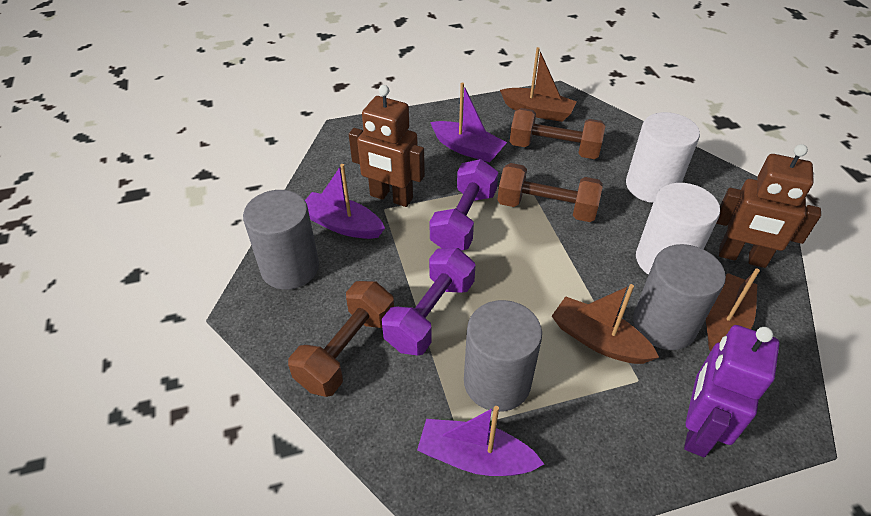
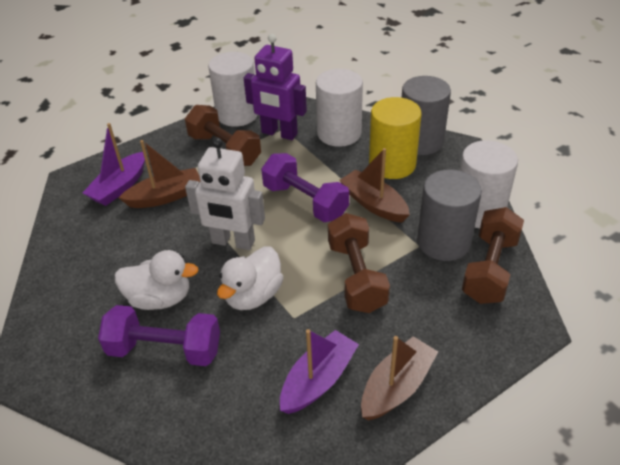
brown robot: 2 -> 0
grey cylinder: 3 -> 2
purple boat: 3 -> 2
white cylinder: 2 -> 3
white duck: 0 -> 2
white robot: 0 -> 1
yellow cylinder: 0 -> 1

